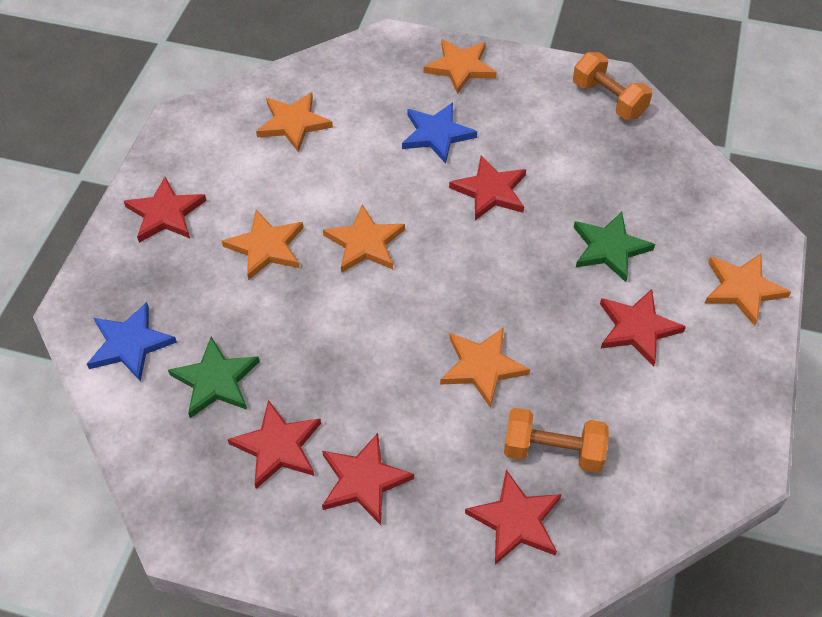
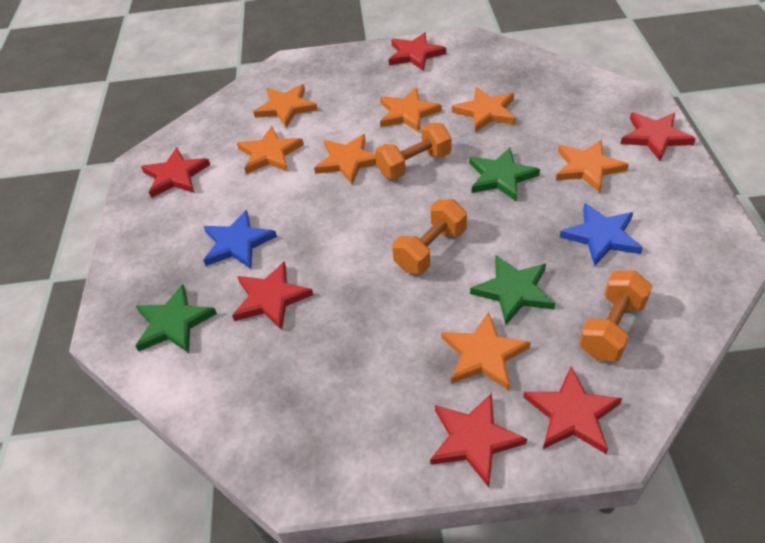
green star: 2 -> 3
orange dumbbell: 2 -> 3
orange star: 6 -> 7

